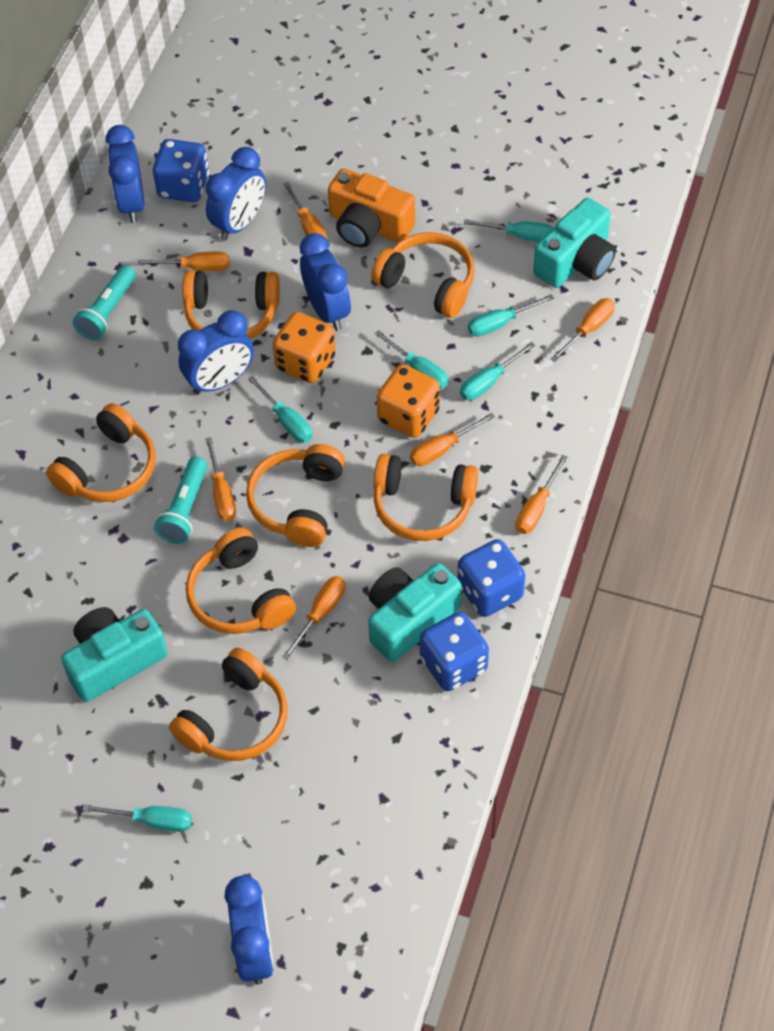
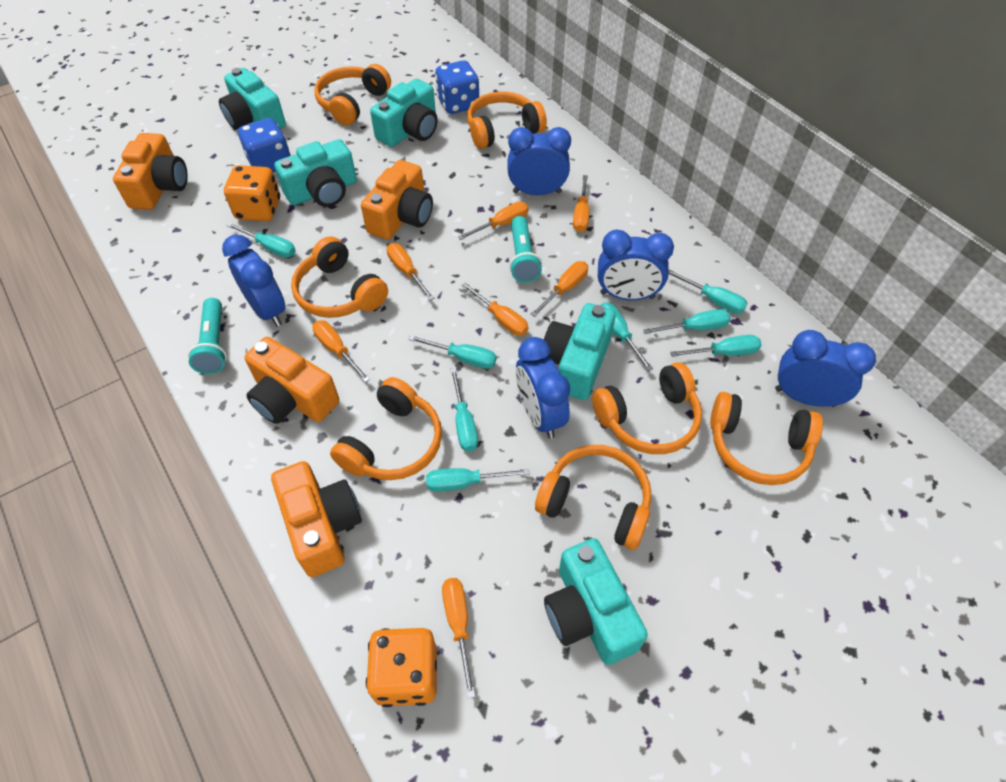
blue dice: 3 -> 2
orange camera: 1 -> 4
turquoise camera: 3 -> 5
turquoise screwdriver: 6 -> 8

